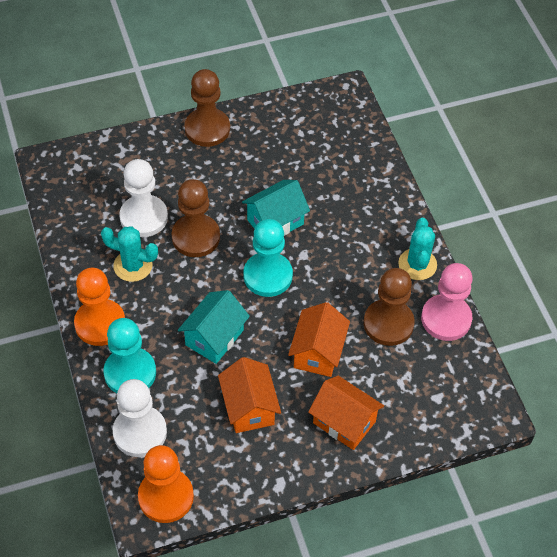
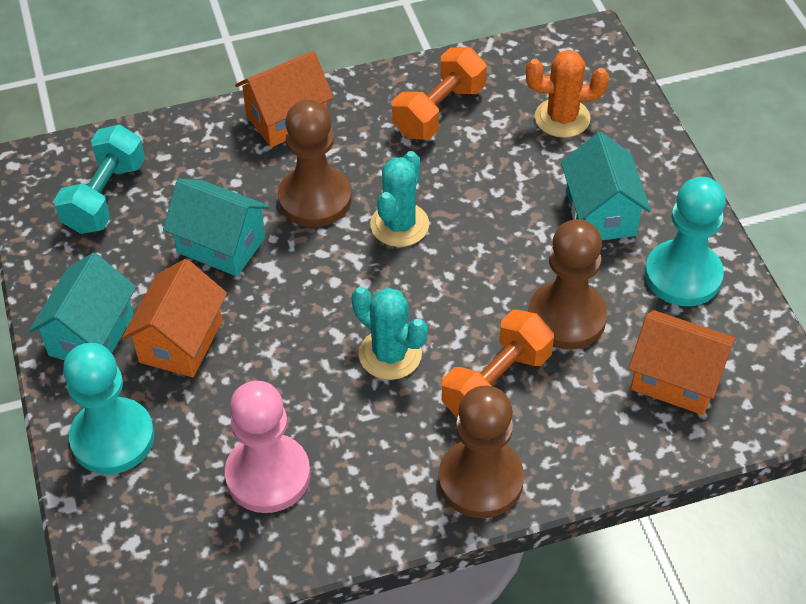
orange cactus: 0 -> 1
orange dumbbell: 0 -> 2
orange pawn: 2 -> 0
turquoise dumbbell: 0 -> 1
turquoise house: 2 -> 3
white pawn: 2 -> 0

